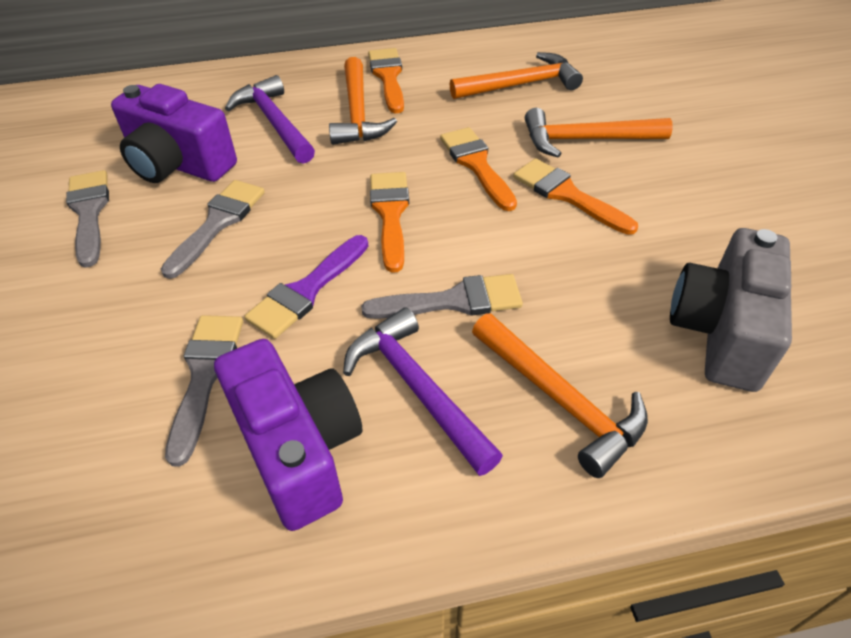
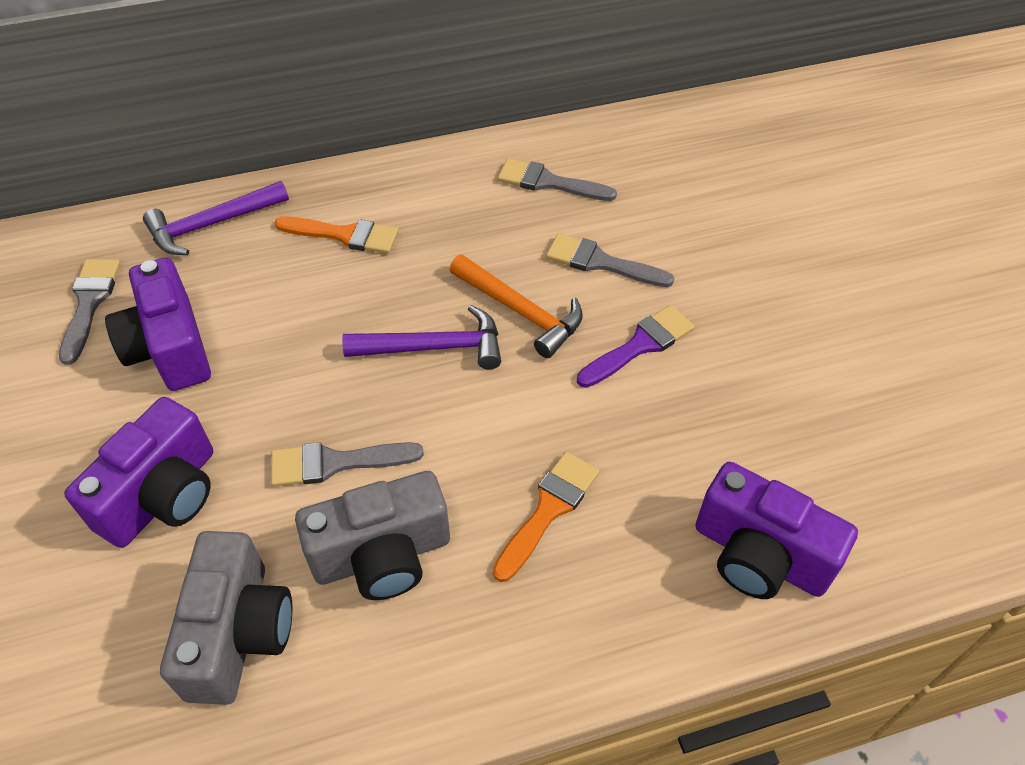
grey camera: 1 -> 2
orange brush: 4 -> 2
orange hammer: 4 -> 1
purple camera: 2 -> 3

